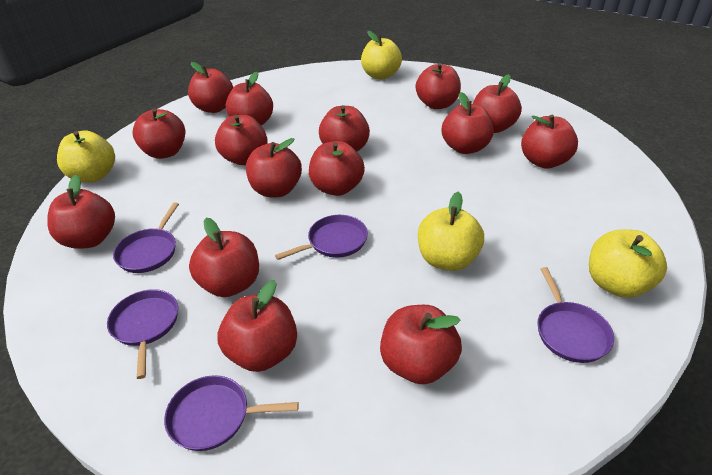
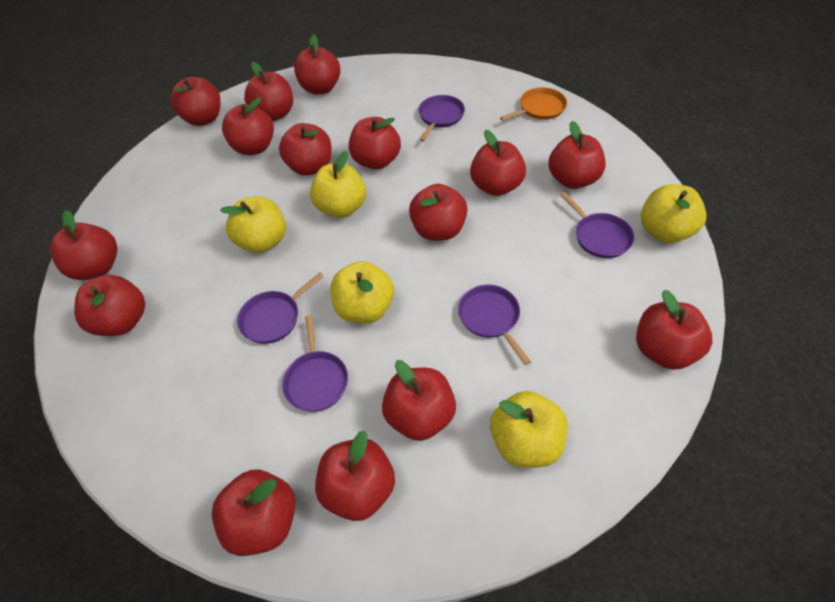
orange pan: 0 -> 1
yellow apple: 4 -> 5

